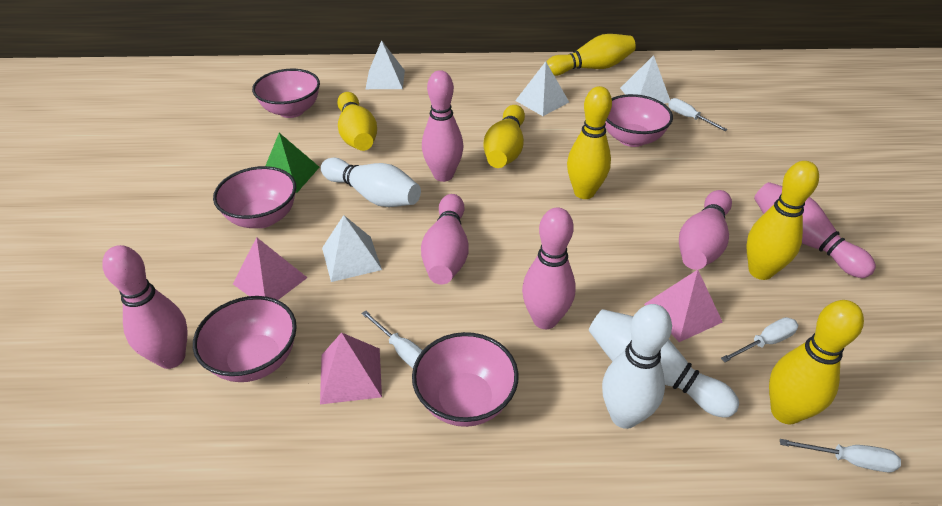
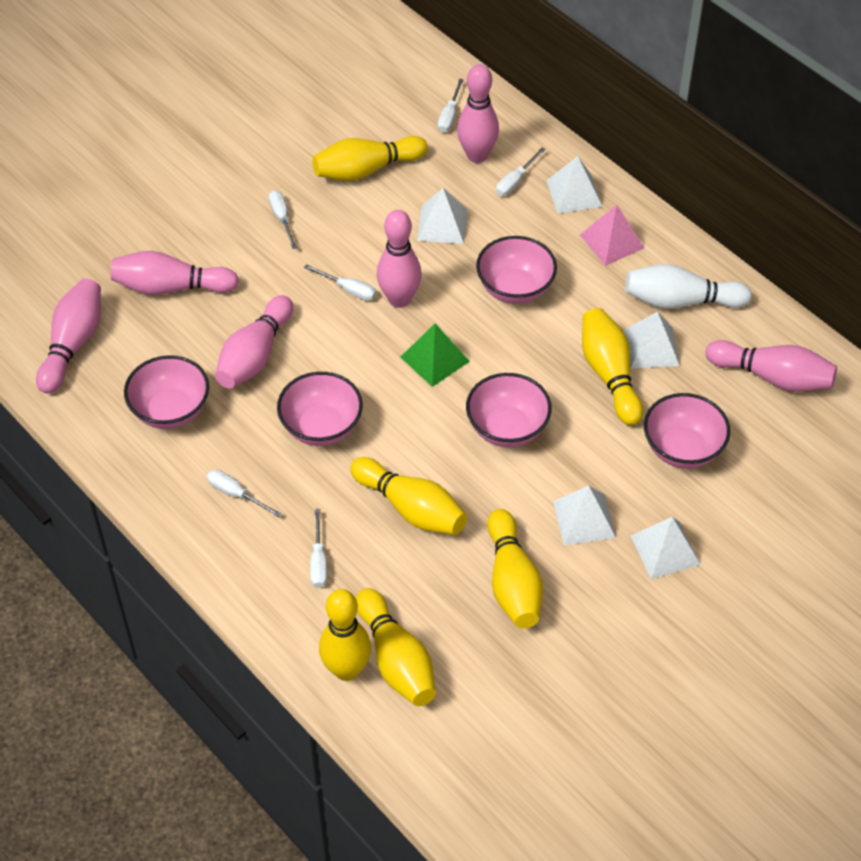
pink pyramid: 3 -> 1
white bowling pin: 3 -> 1
white pyramid: 4 -> 5
white screwdriver: 4 -> 6

